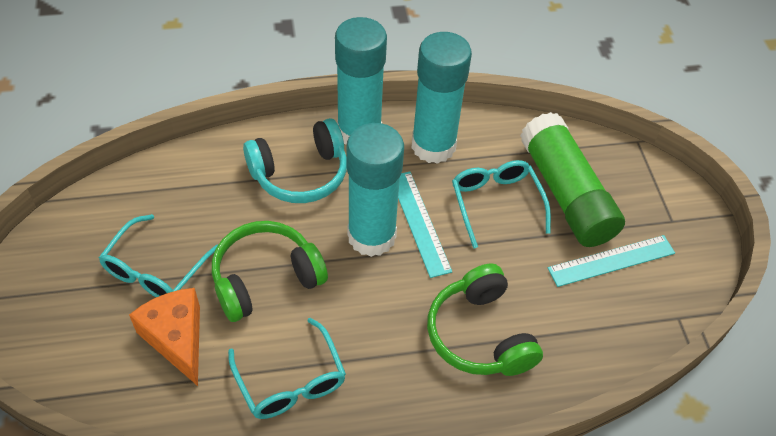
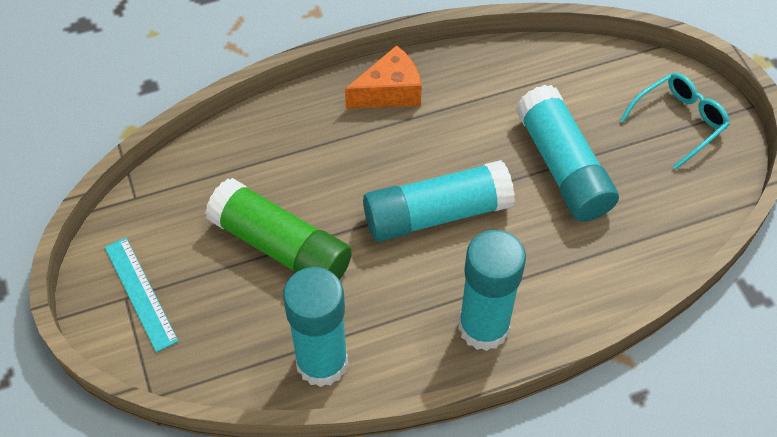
green headphones: 2 -> 0
turquoise glasses: 3 -> 1
turquoise glue stick: 3 -> 4
turquoise headphones: 1 -> 0
turquoise ruler: 2 -> 1

